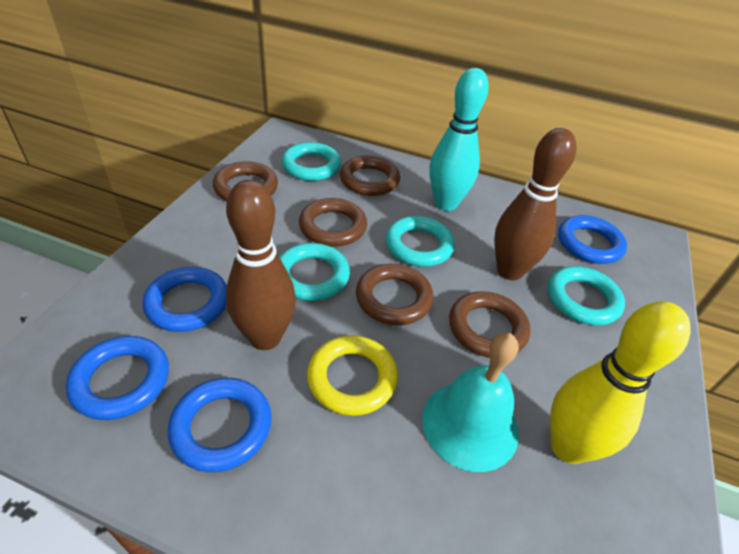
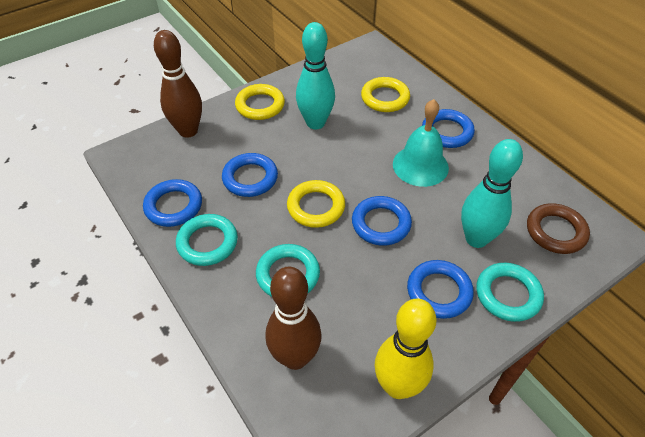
blue ring: 4 -> 5
brown ring: 5 -> 1
turquoise bowling pin: 1 -> 2
turquoise ring: 4 -> 3
yellow ring: 1 -> 3

